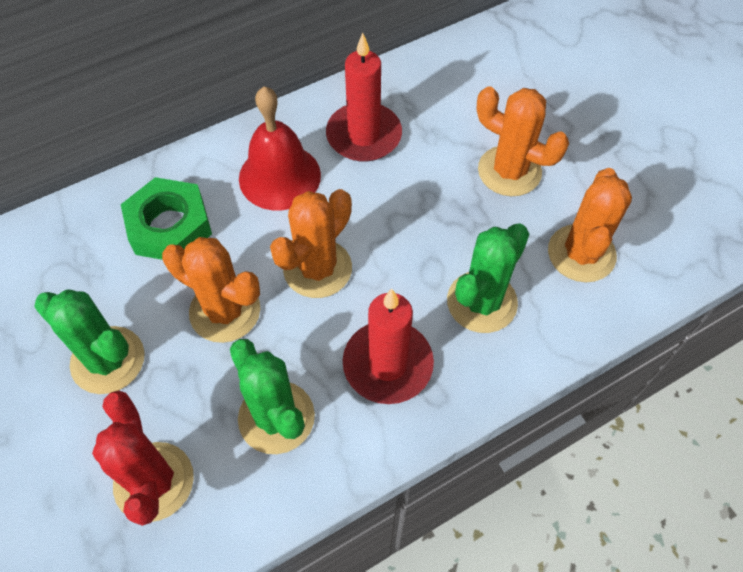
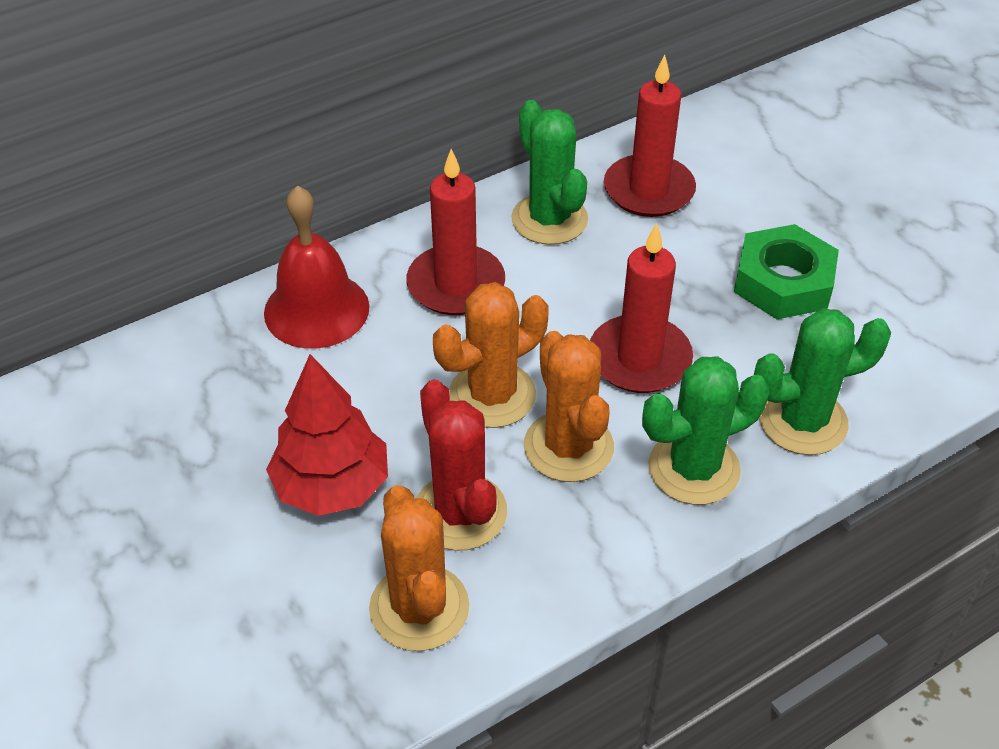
orange cactus: 4 -> 3
red candle: 2 -> 3
red tree: 0 -> 1

